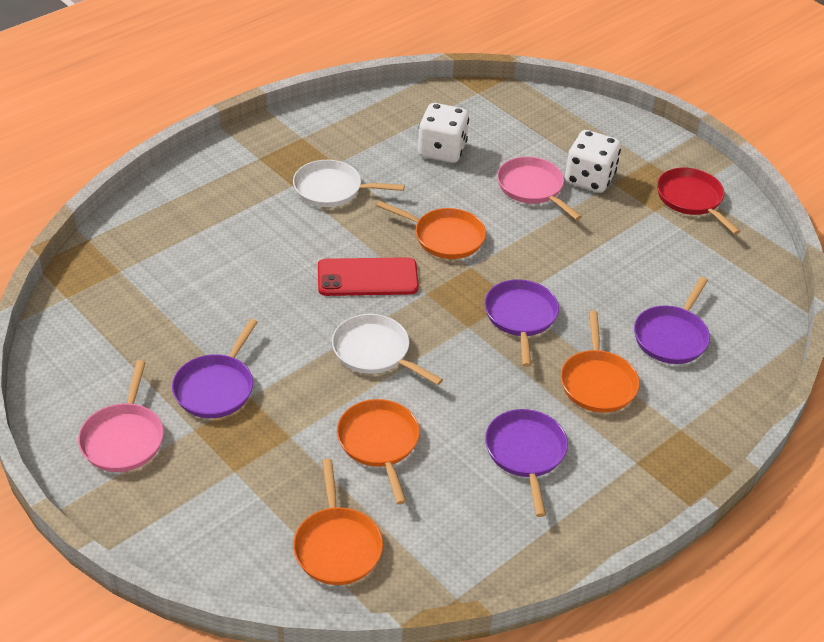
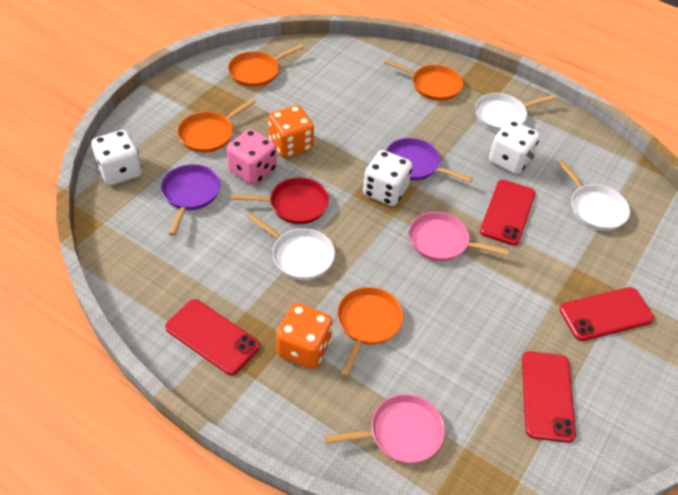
orange dice: 0 -> 2
pink dice: 0 -> 1
purple pan: 4 -> 2
red phone: 1 -> 4
white dice: 2 -> 3
white pan: 2 -> 3

